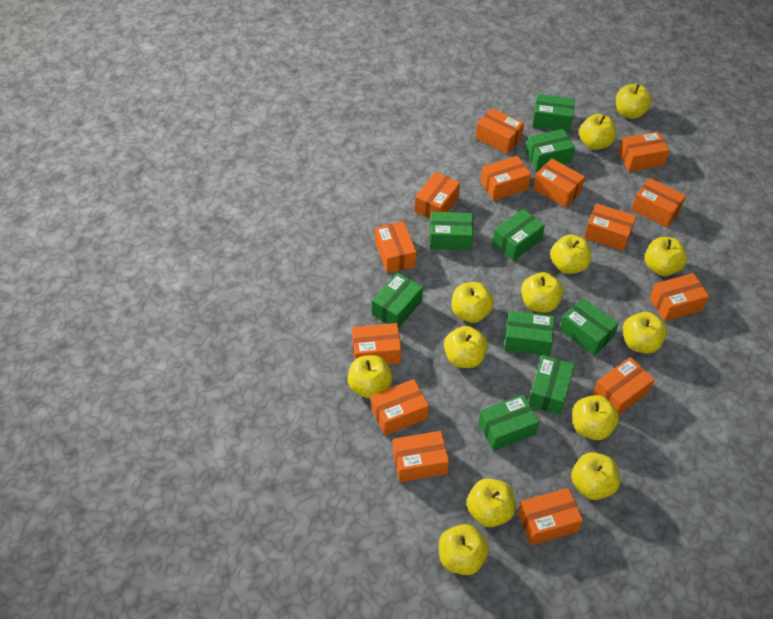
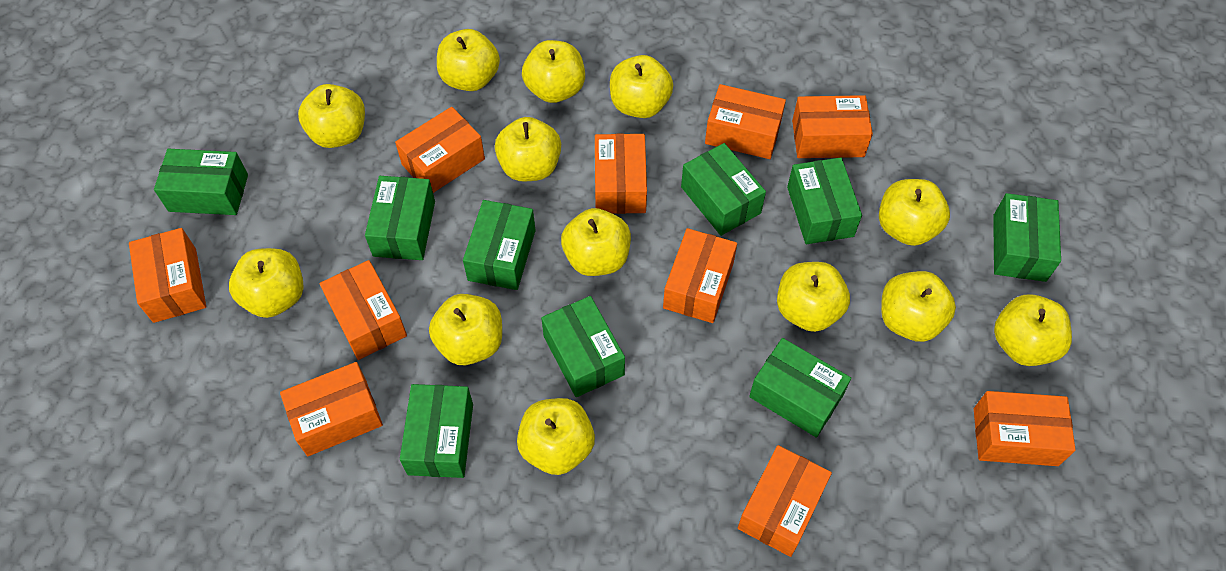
orange box: 14 -> 10

